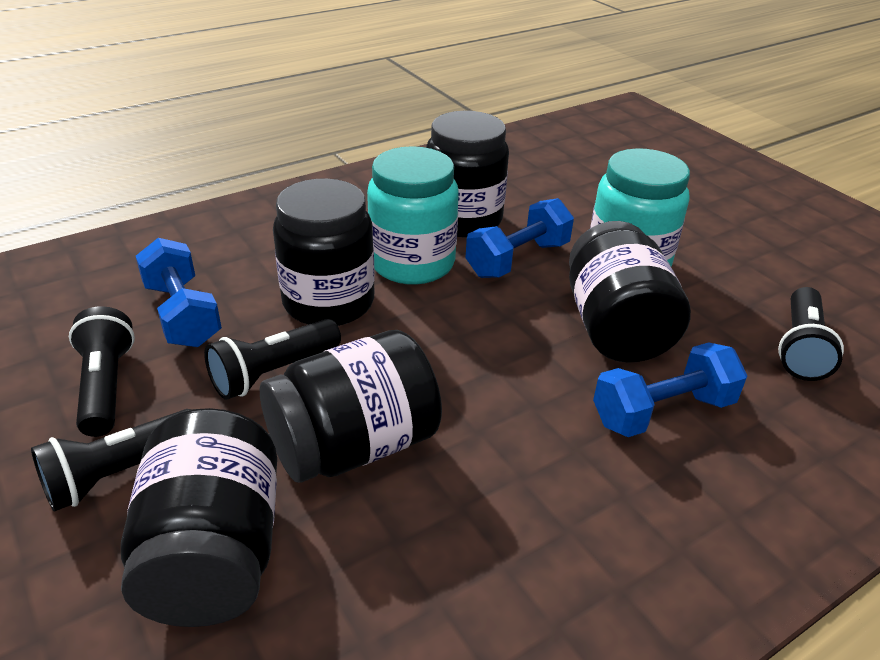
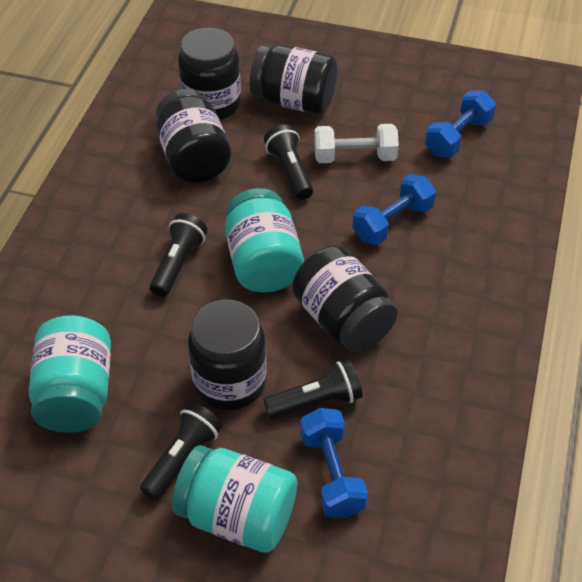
turquoise jar: 2 -> 3
white dumbbell: 0 -> 1

